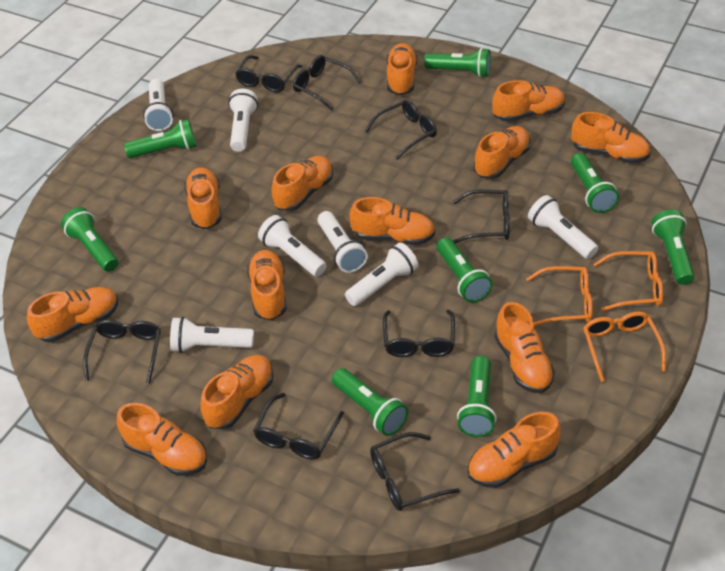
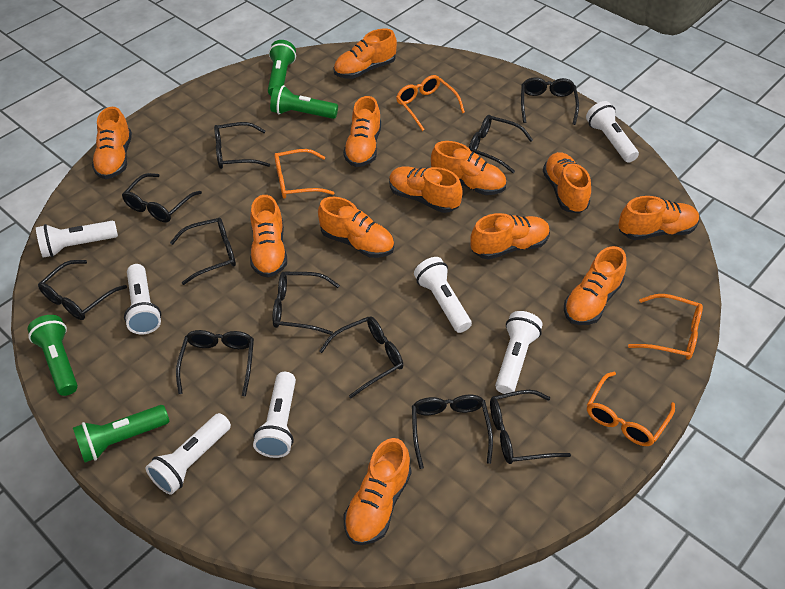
black glasses: 8 -> 11
green flashlight: 8 -> 4
orange glasses: 3 -> 4
orange shoe: 13 -> 12

